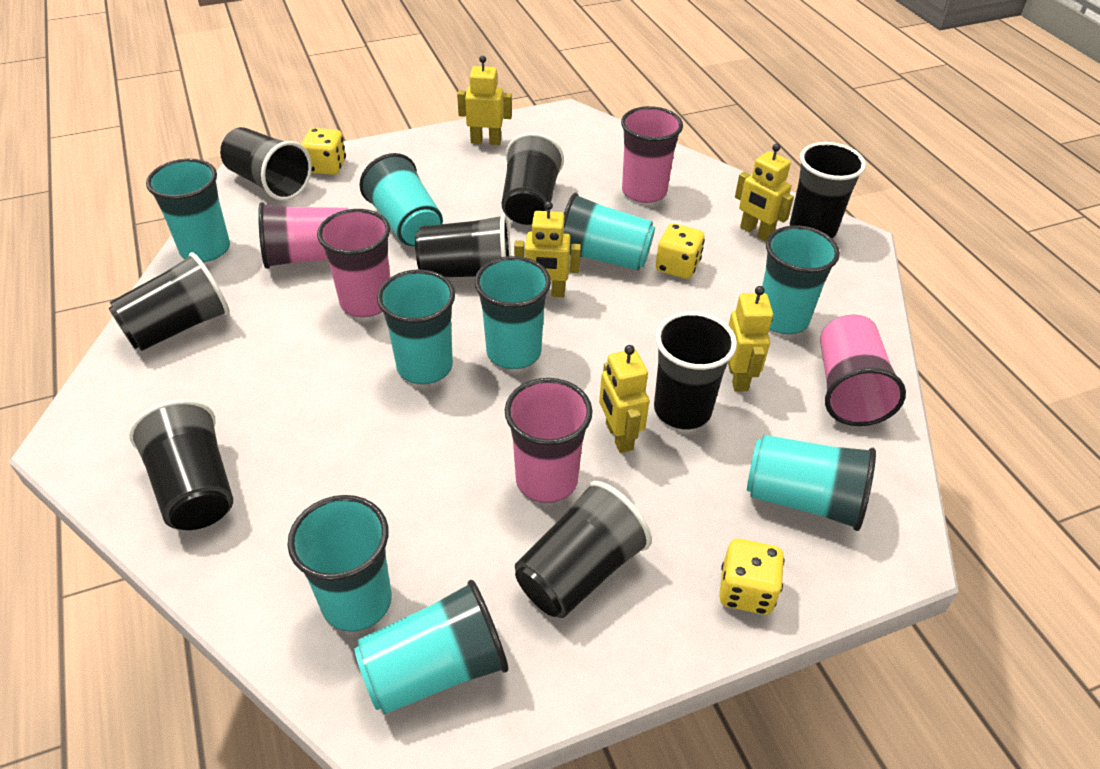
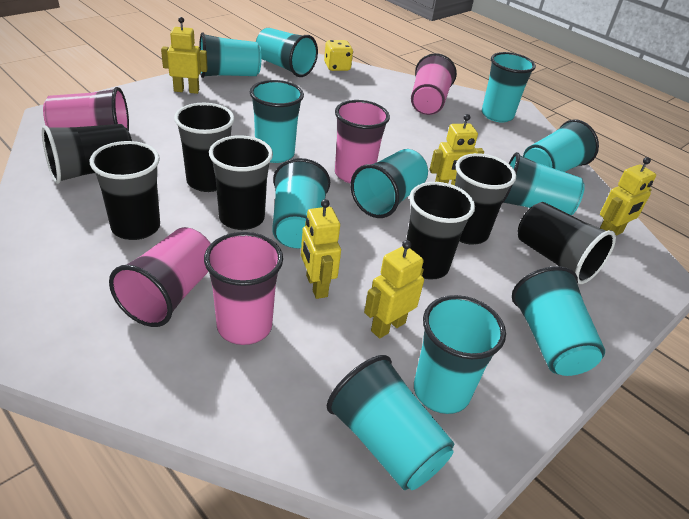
black cup: 8 -> 7
turquoise cup: 9 -> 11
yellow dice: 3 -> 1

